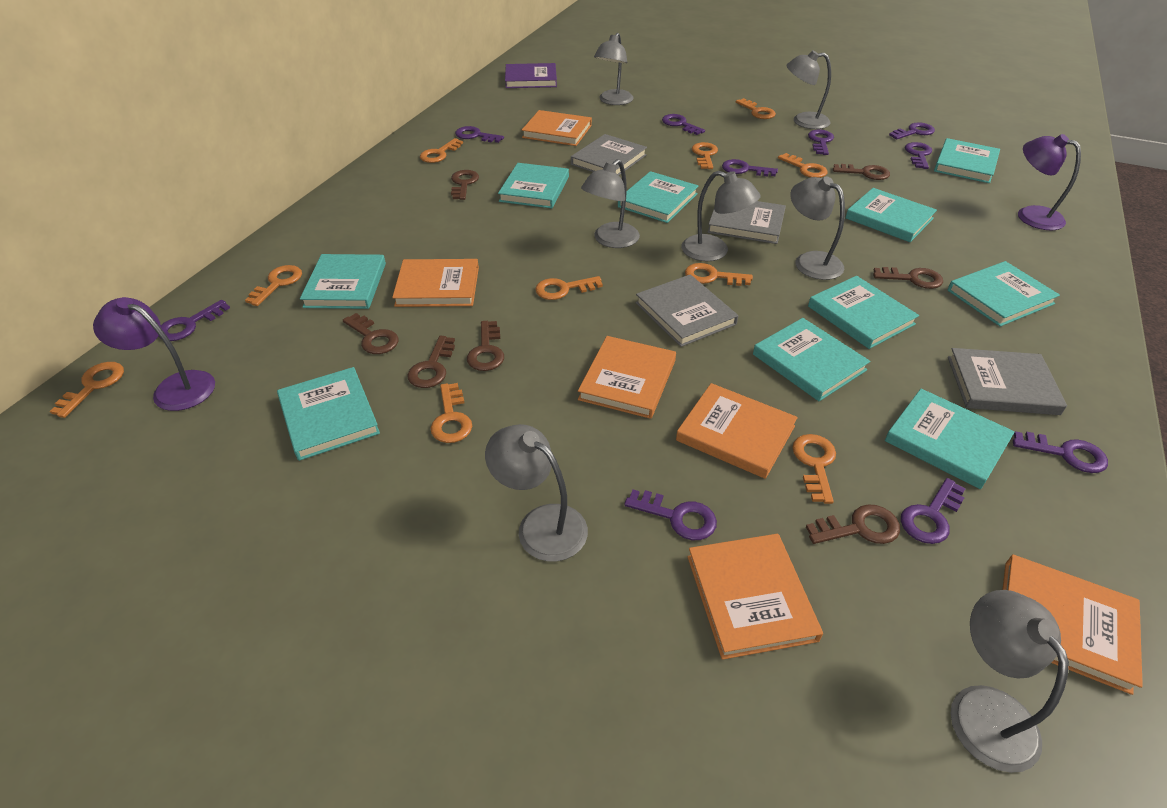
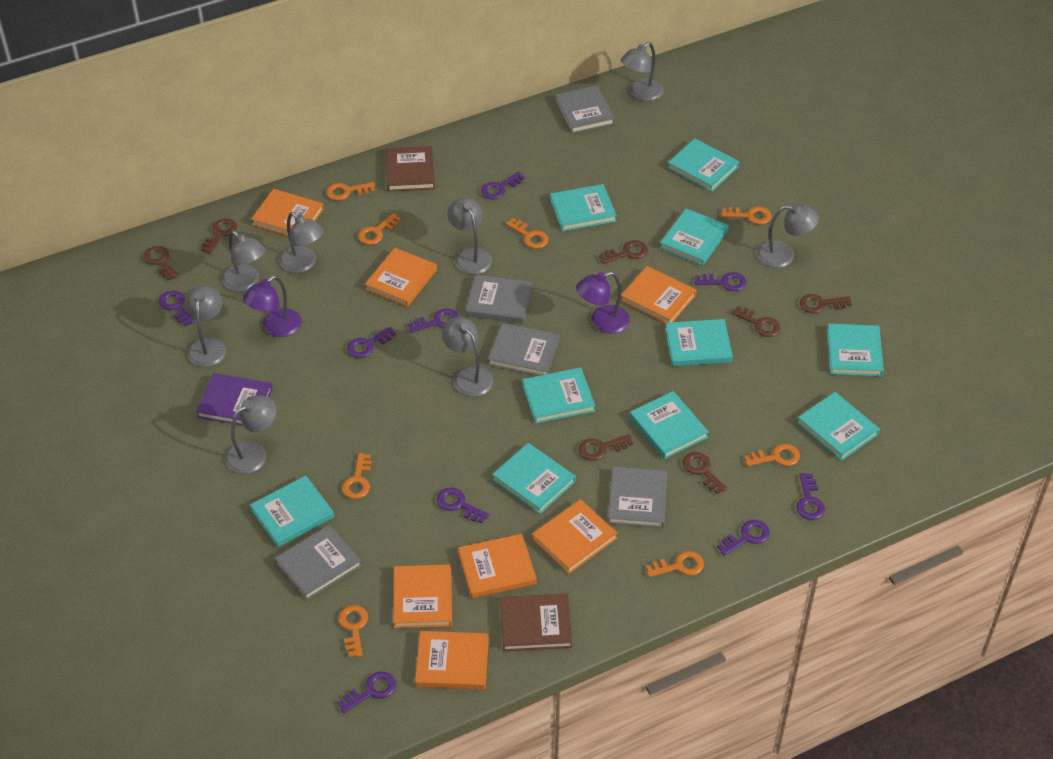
brown book: 0 -> 2
grey book: 4 -> 5
grey lamp: 7 -> 8
orange book: 6 -> 7
orange key: 10 -> 8
purple key: 10 -> 9

